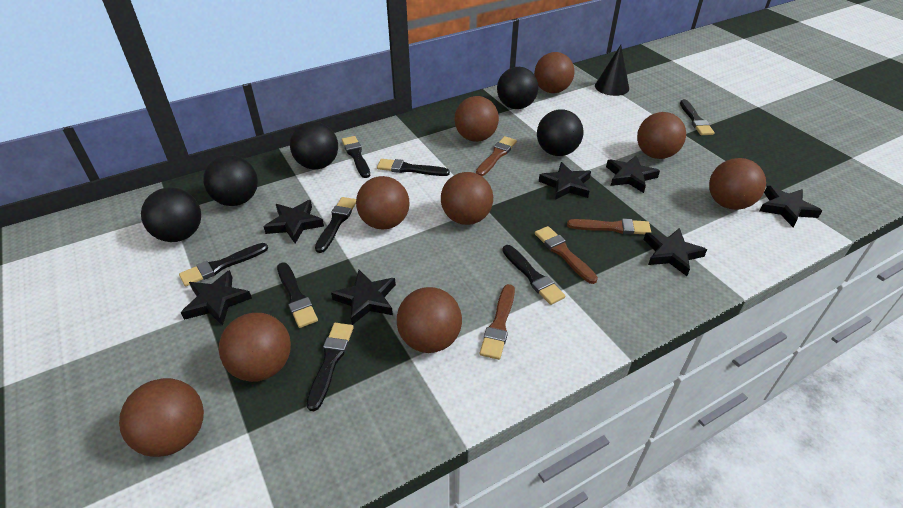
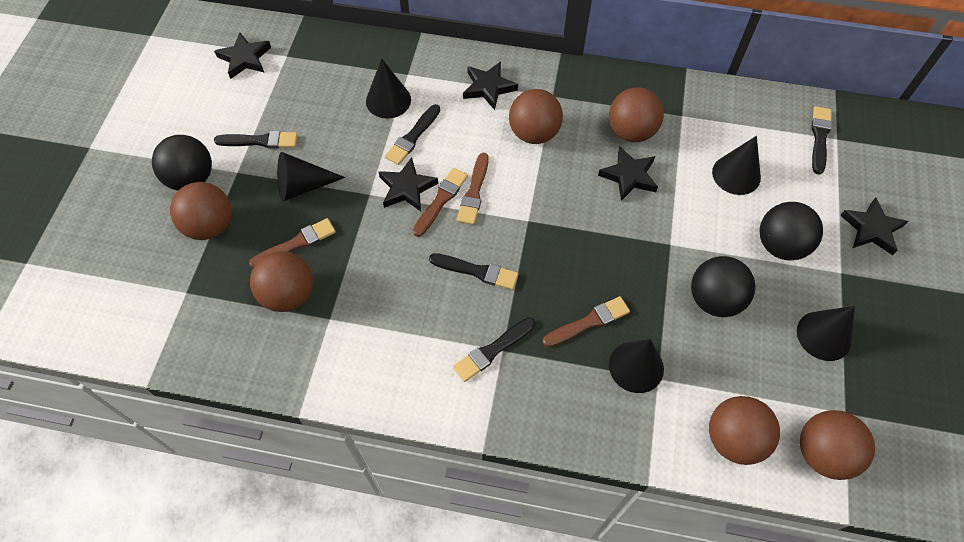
black ball: 5 -> 3
black brush: 8 -> 5
black cone: 1 -> 5
black star: 7 -> 5
brown ball: 9 -> 6

